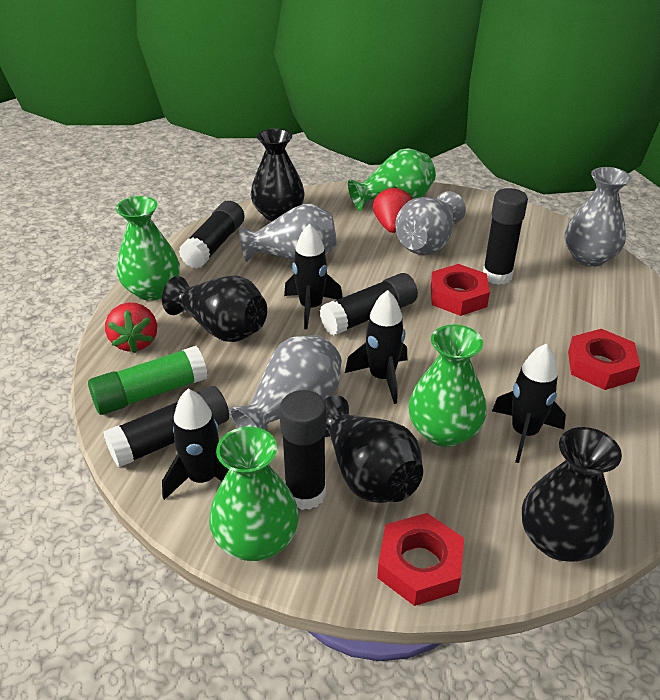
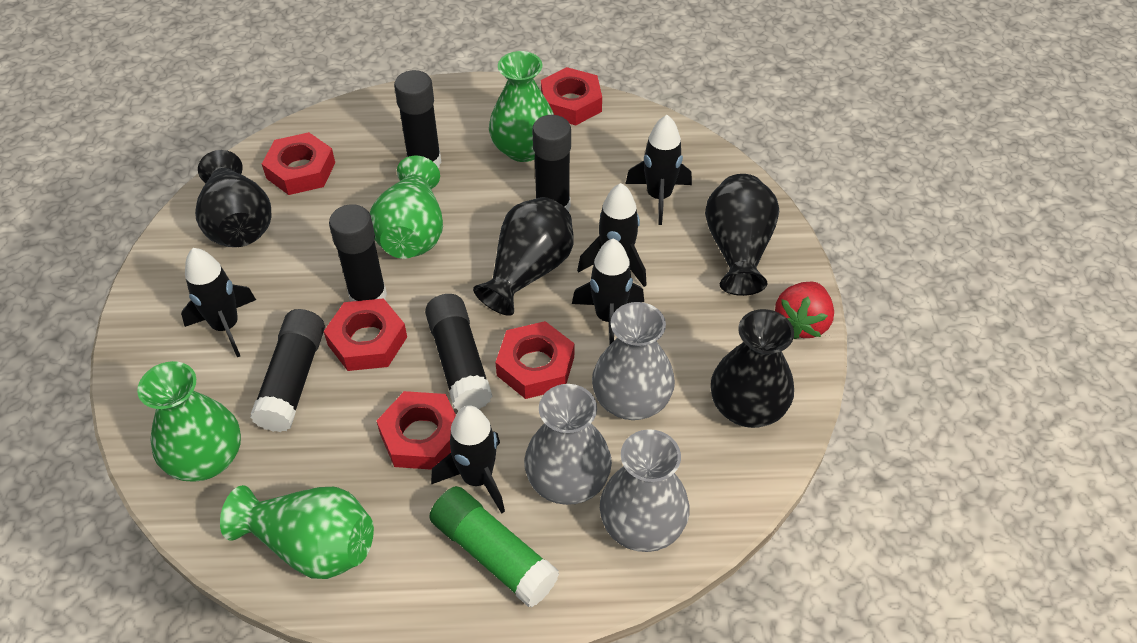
black rocket: 4 -> 5
grey vase: 4 -> 3
red nut: 3 -> 5
red strawberry: 2 -> 1

